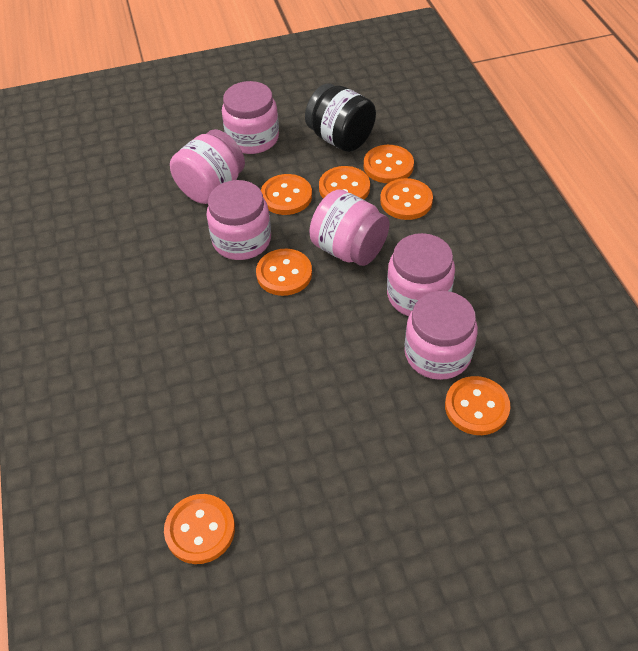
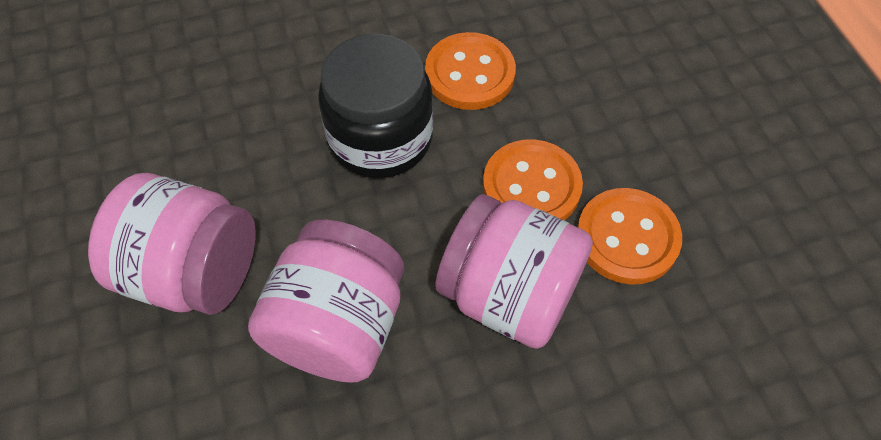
orange button: 7 -> 3
pink jar: 6 -> 3

